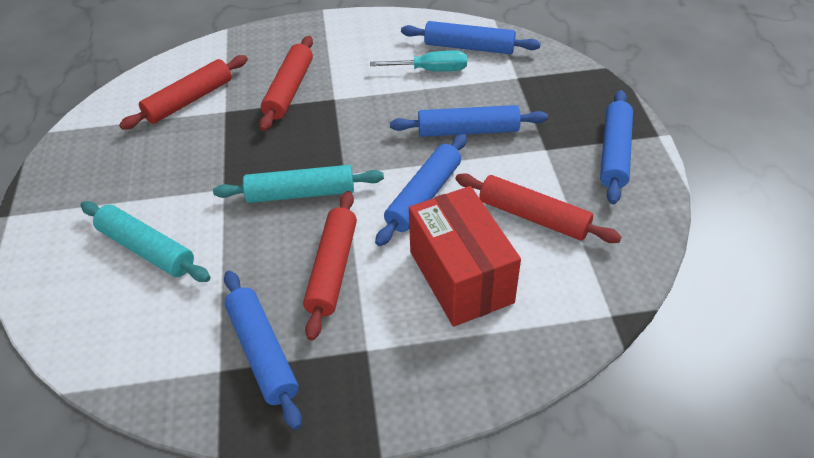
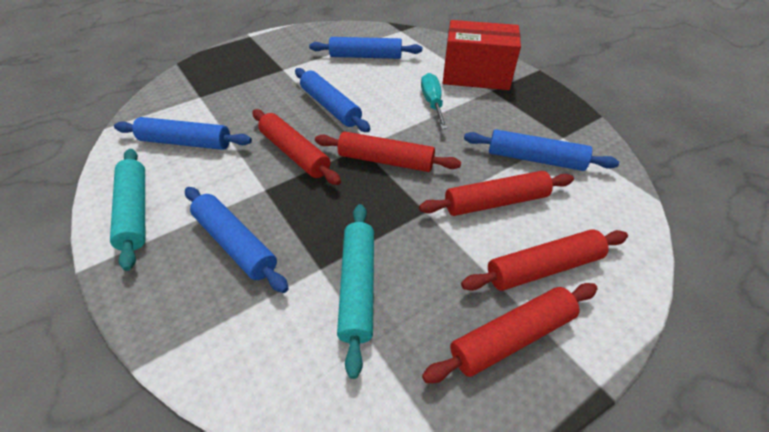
red rolling pin: 4 -> 5

